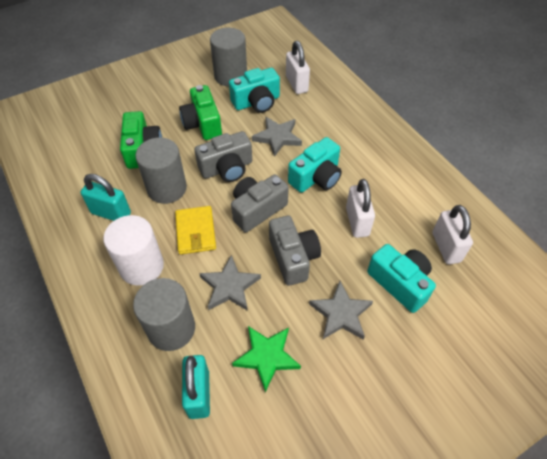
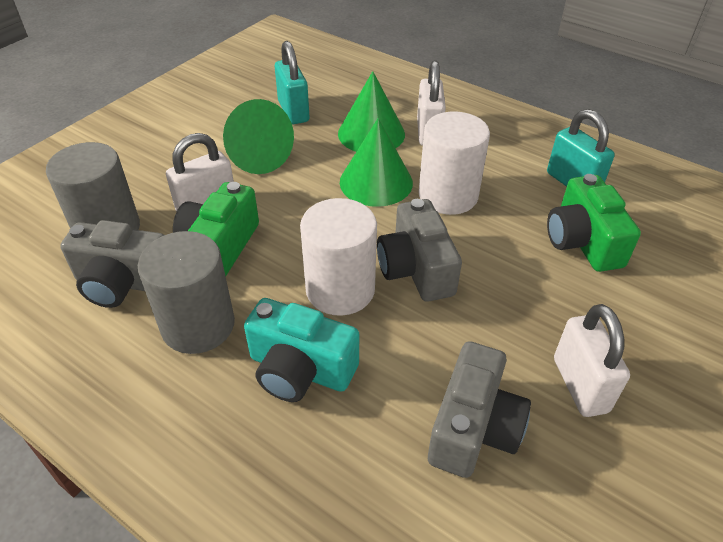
green cone: 0 -> 3
green star: 1 -> 0
grey cylinder: 3 -> 2
grey star: 3 -> 0
turquoise camera: 3 -> 1
white cylinder: 1 -> 2
yellow wallet: 1 -> 0

